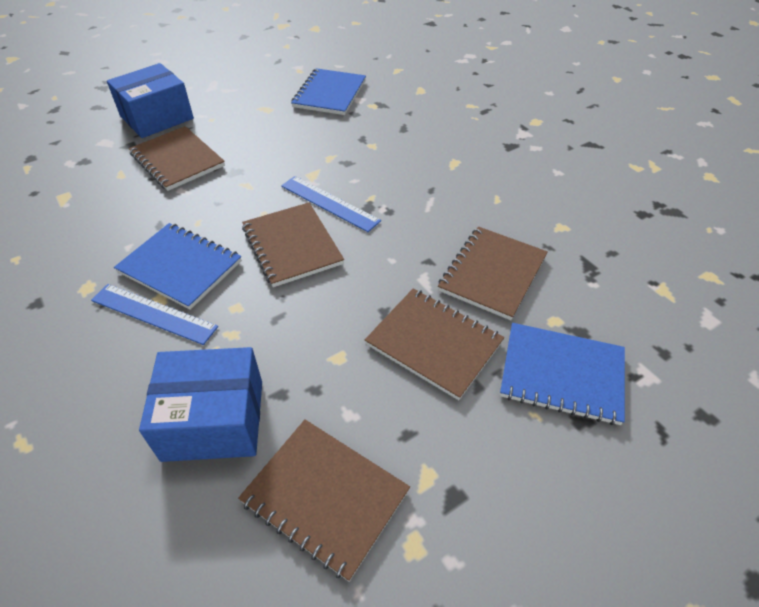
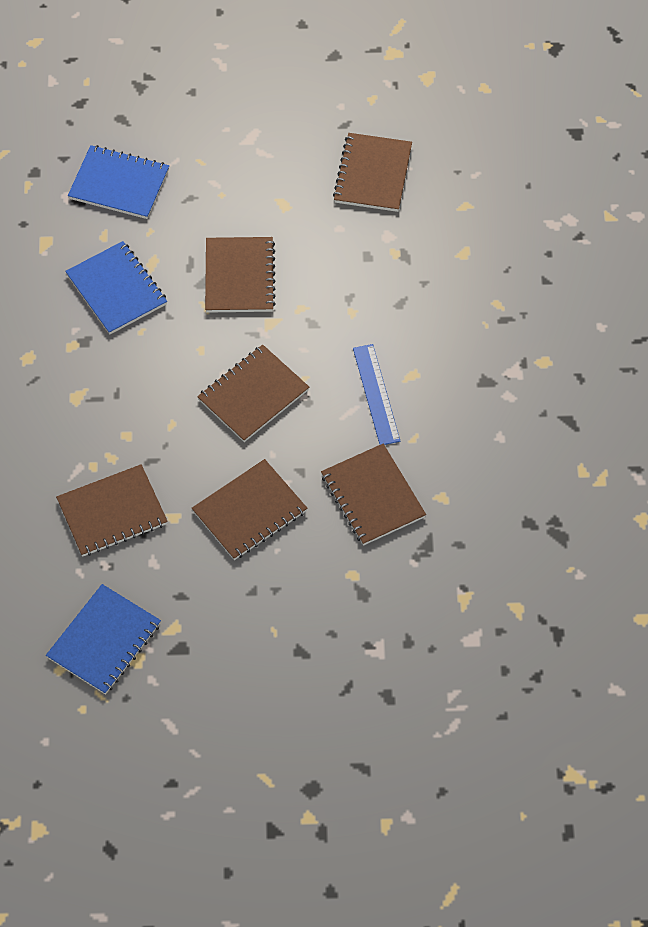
blue box: 2 -> 0
blue ruler: 2 -> 1
brown notebook: 5 -> 6

